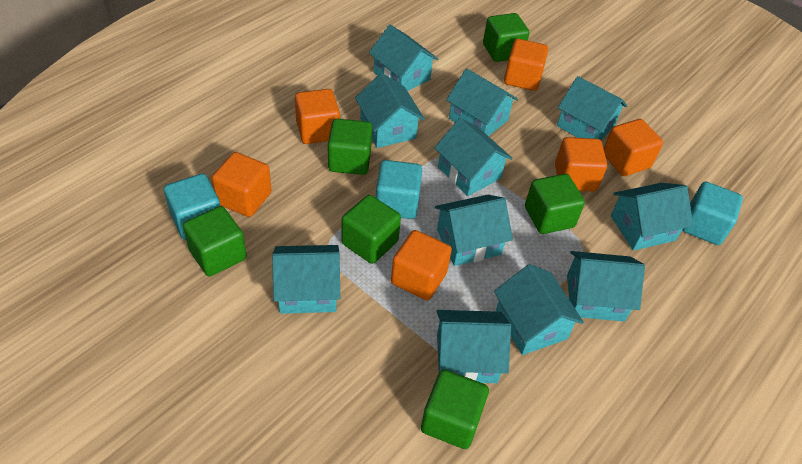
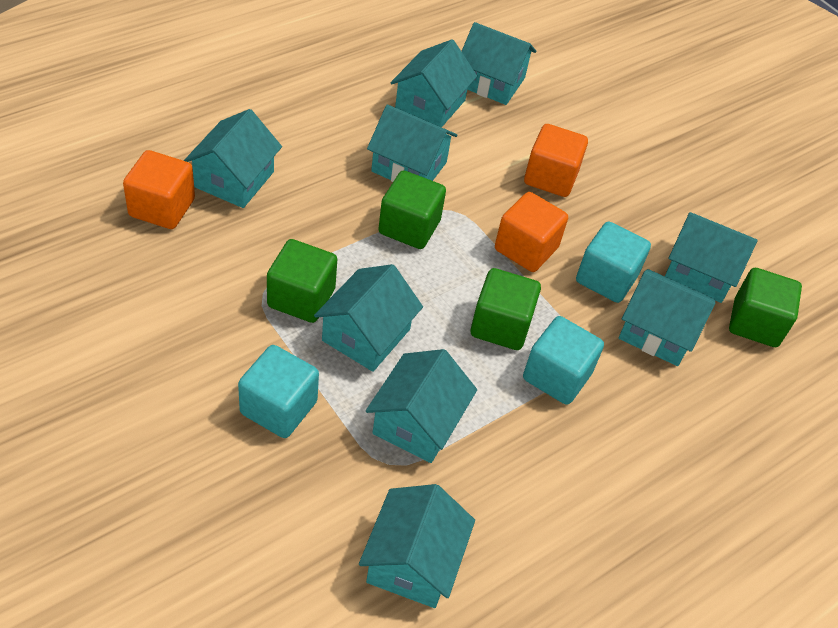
green cube: 6 -> 4
orange cube: 6 -> 3
turquoise house: 11 -> 9

